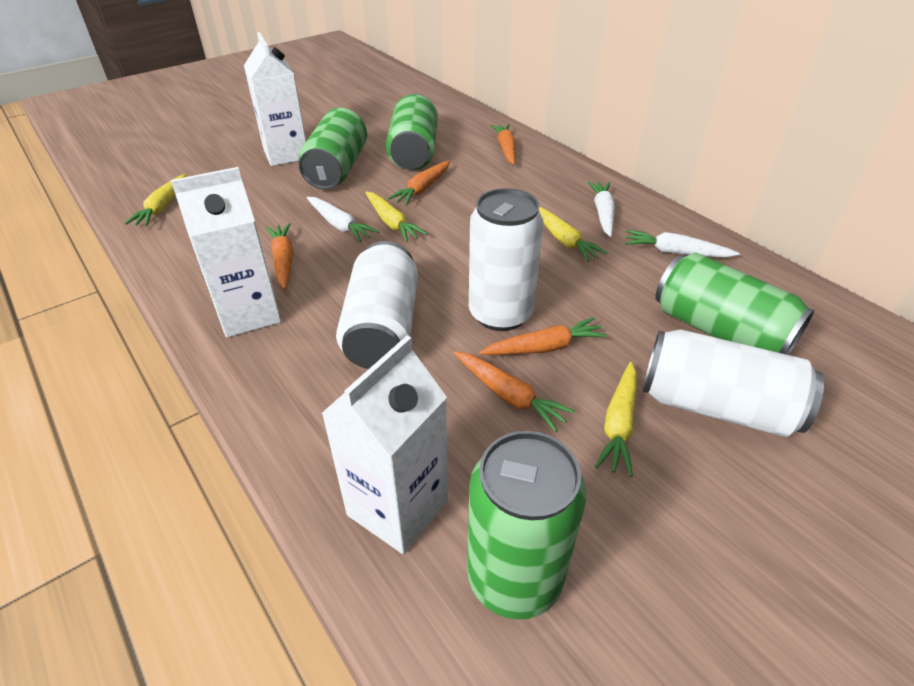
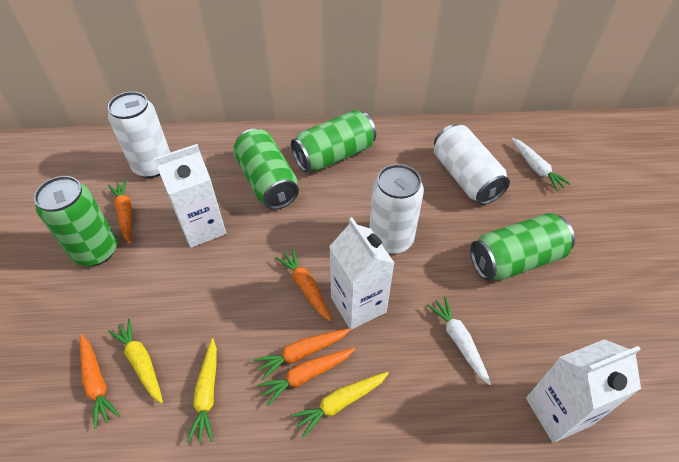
white carrot: 3 -> 2
yellow carrot: 4 -> 3

